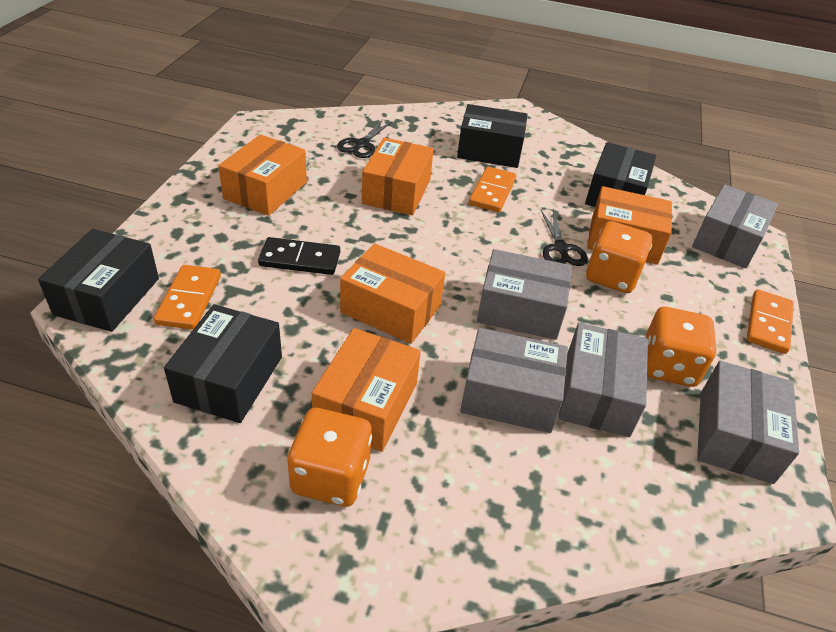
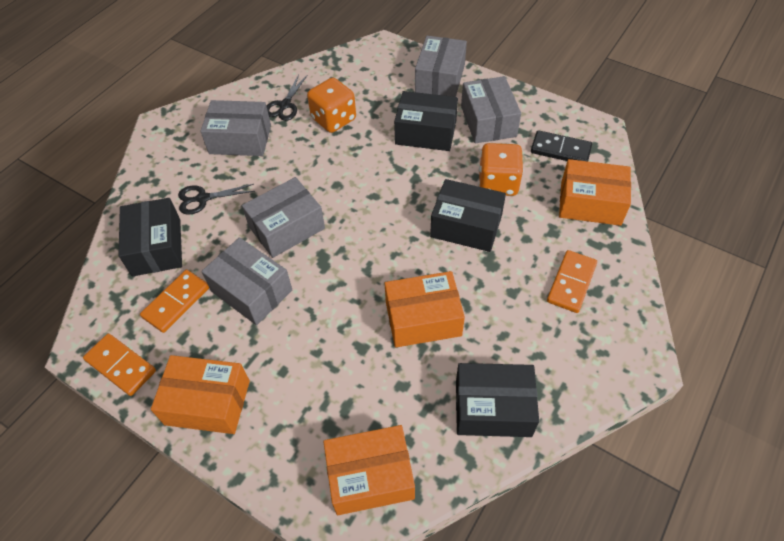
orange box: 5 -> 4
orange dice: 3 -> 2

